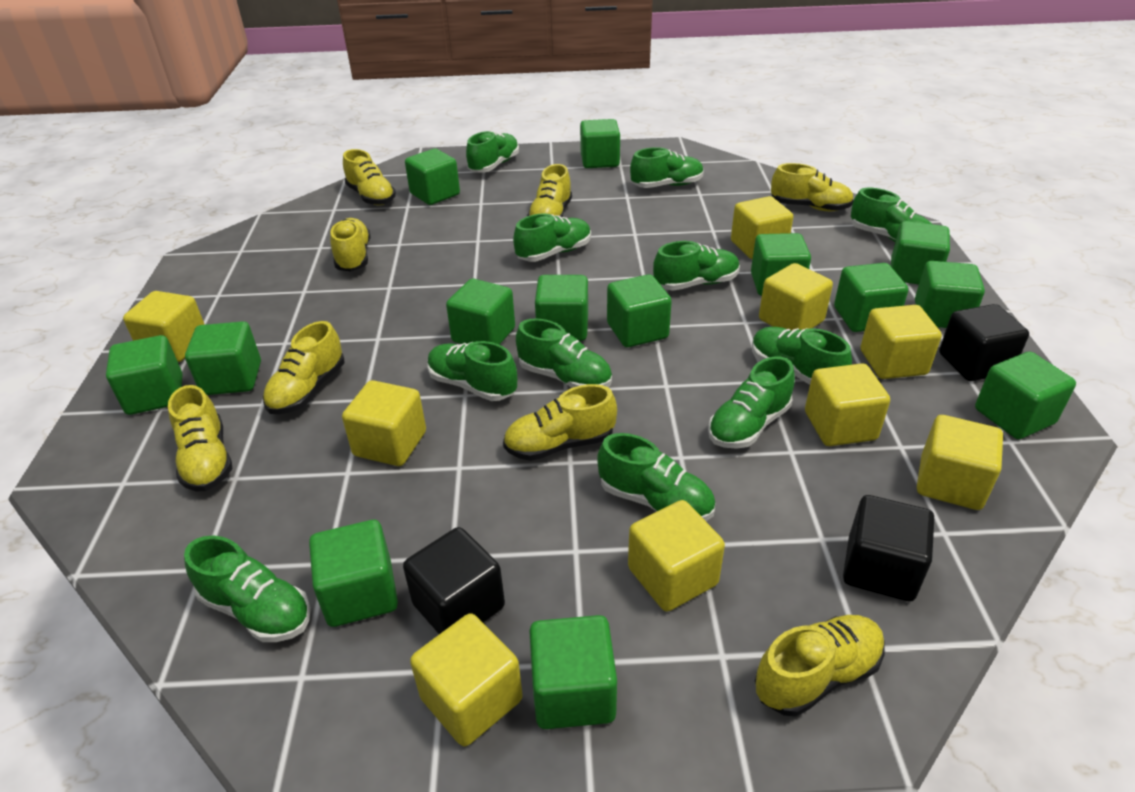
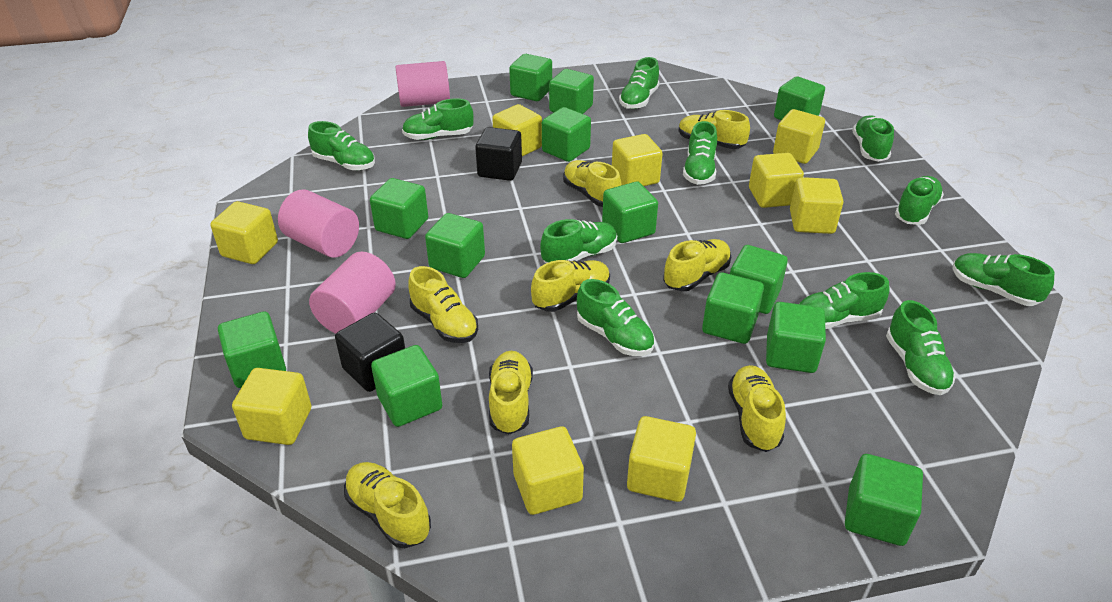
black cube: 3 -> 2
green cube: 14 -> 13
pink cylinder: 0 -> 3

